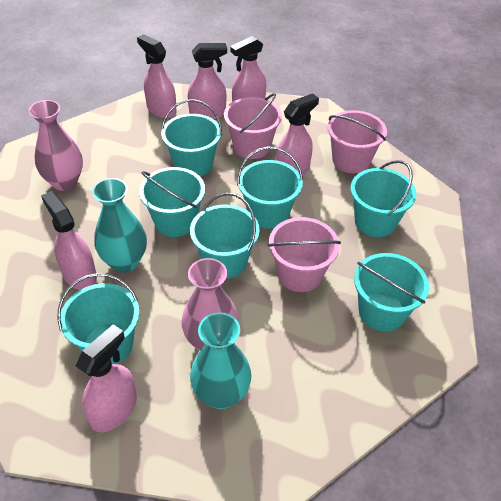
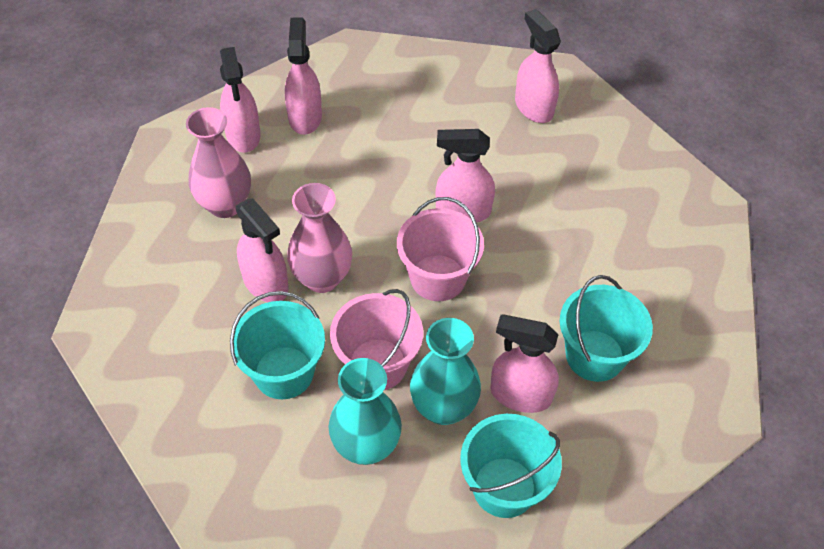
pink bucket: 3 -> 2
turquoise bucket: 7 -> 3

